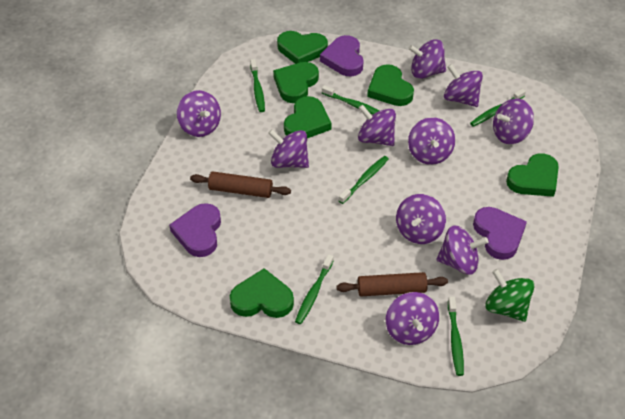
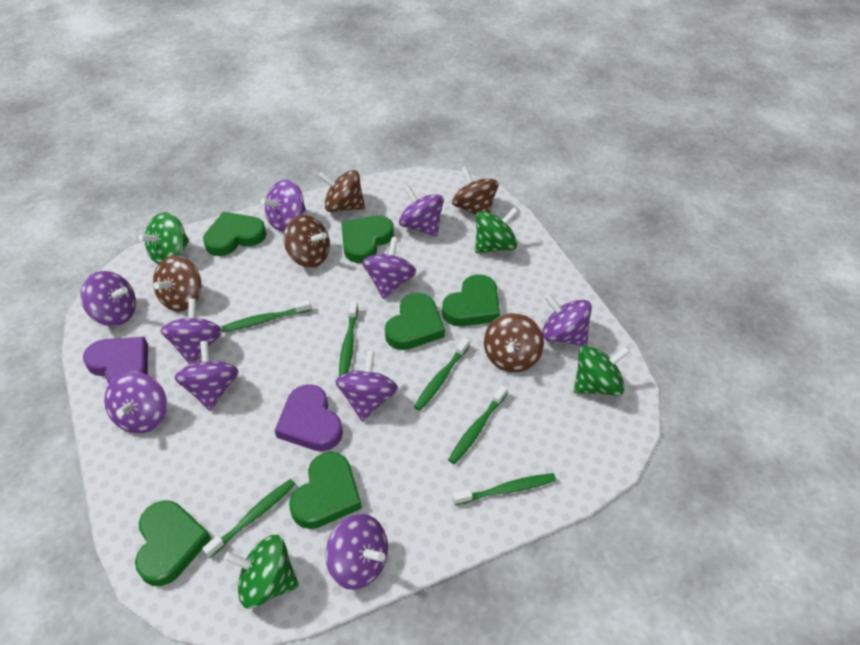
brown rolling pin: 2 -> 0
brown spinning top: 0 -> 5
green spinning top: 1 -> 4
purple heart: 3 -> 2

